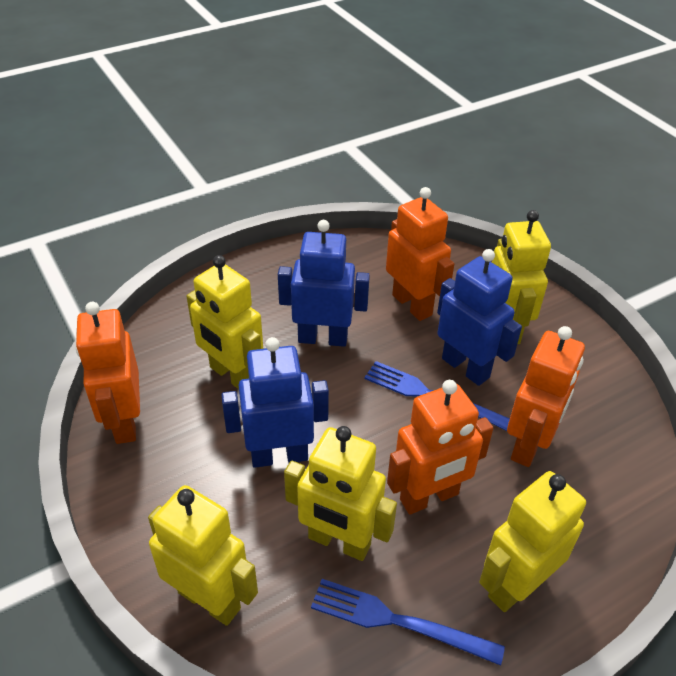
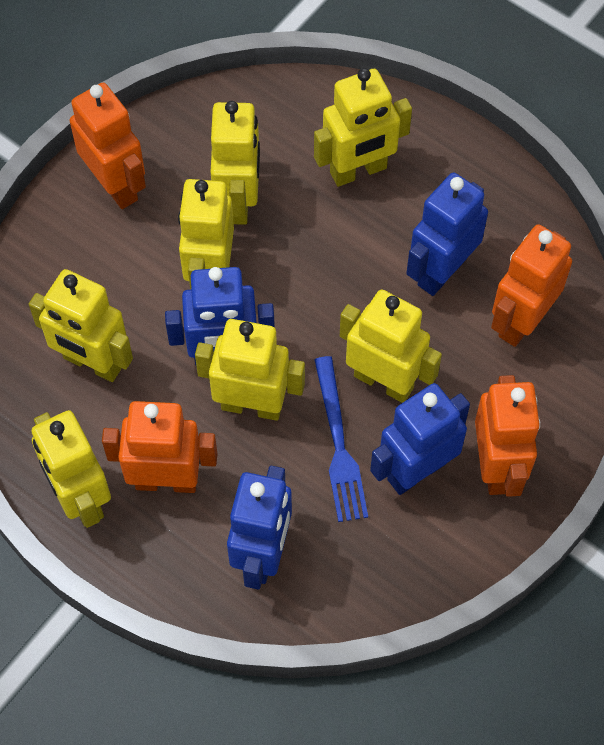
blue fork: 2 -> 1
blue robot: 3 -> 4
yellow robot: 5 -> 7

